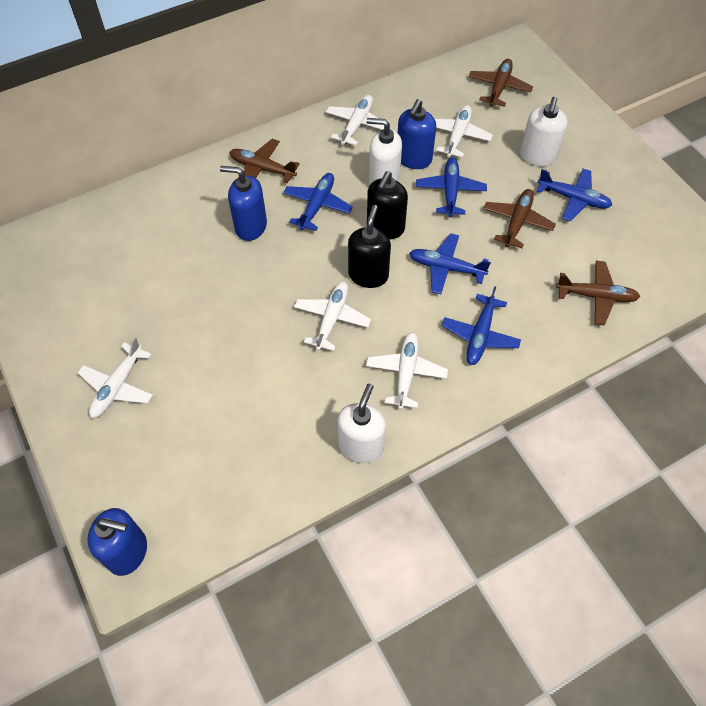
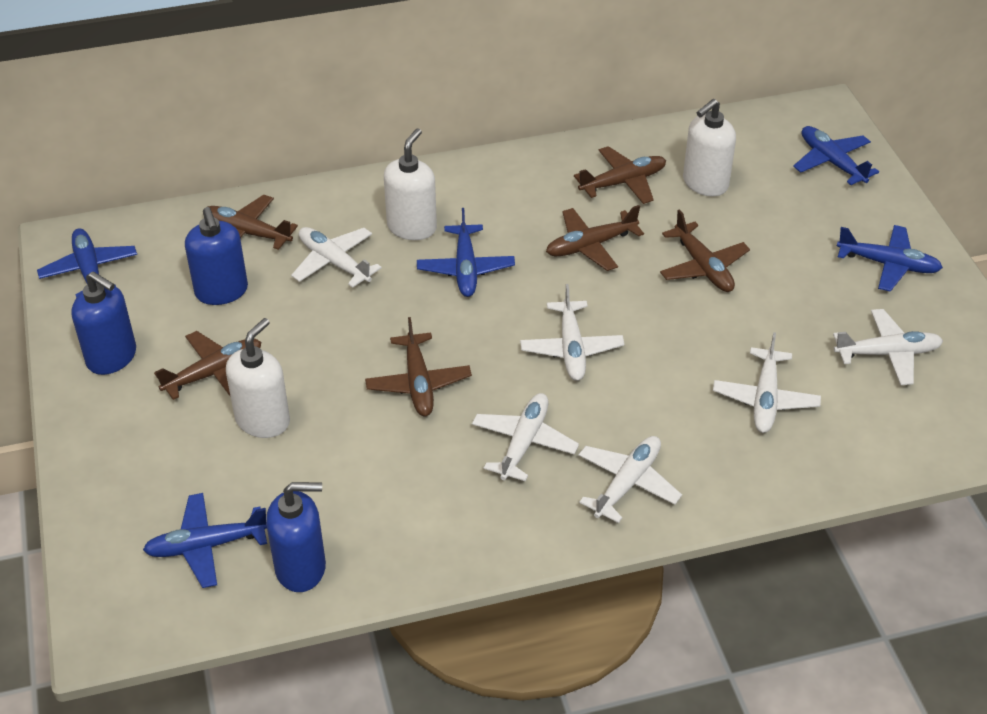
black soap dispenser: 2 -> 0
brown plane: 4 -> 6
white plane: 5 -> 6

